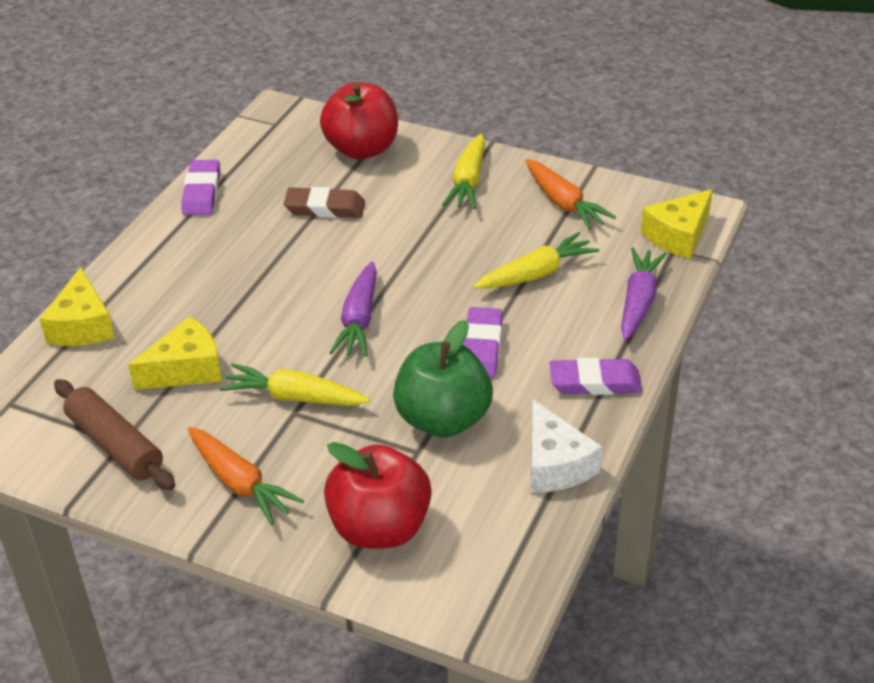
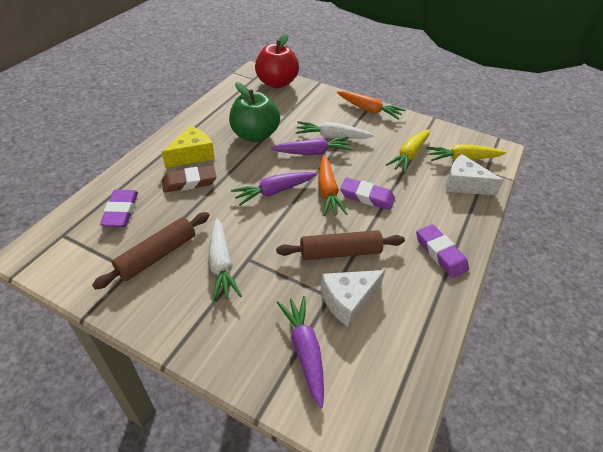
brown rolling pin: 1 -> 2
purple carrot: 2 -> 3
red apple: 2 -> 1
white carrot: 0 -> 2
white cheese: 1 -> 2
yellow carrot: 3 -> 2
yellow cheese: 3 -> 1

